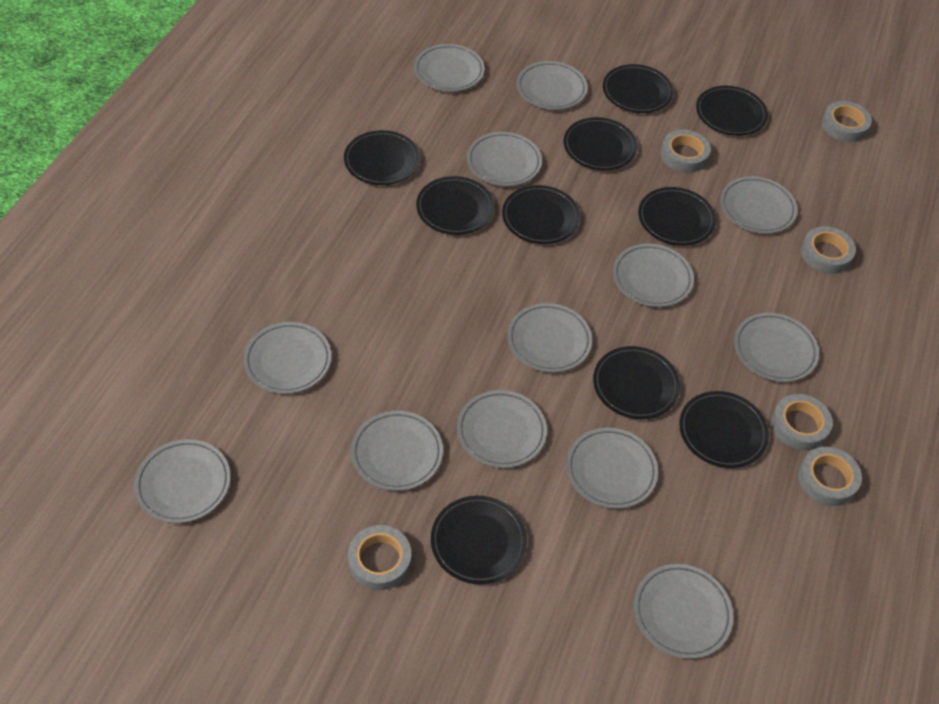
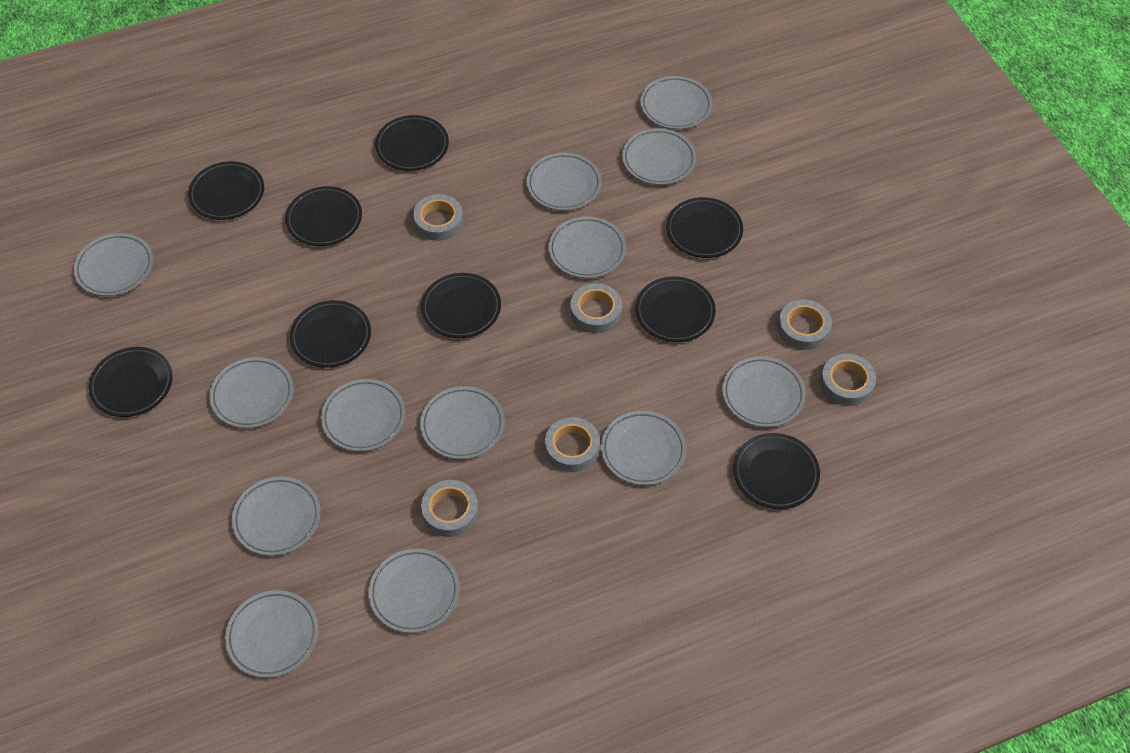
black plate: 10 -> 9

